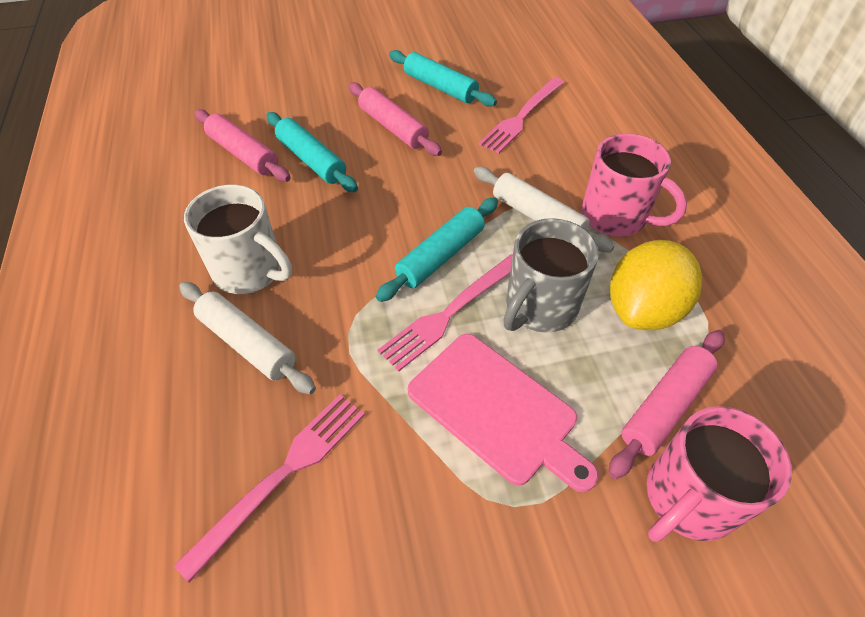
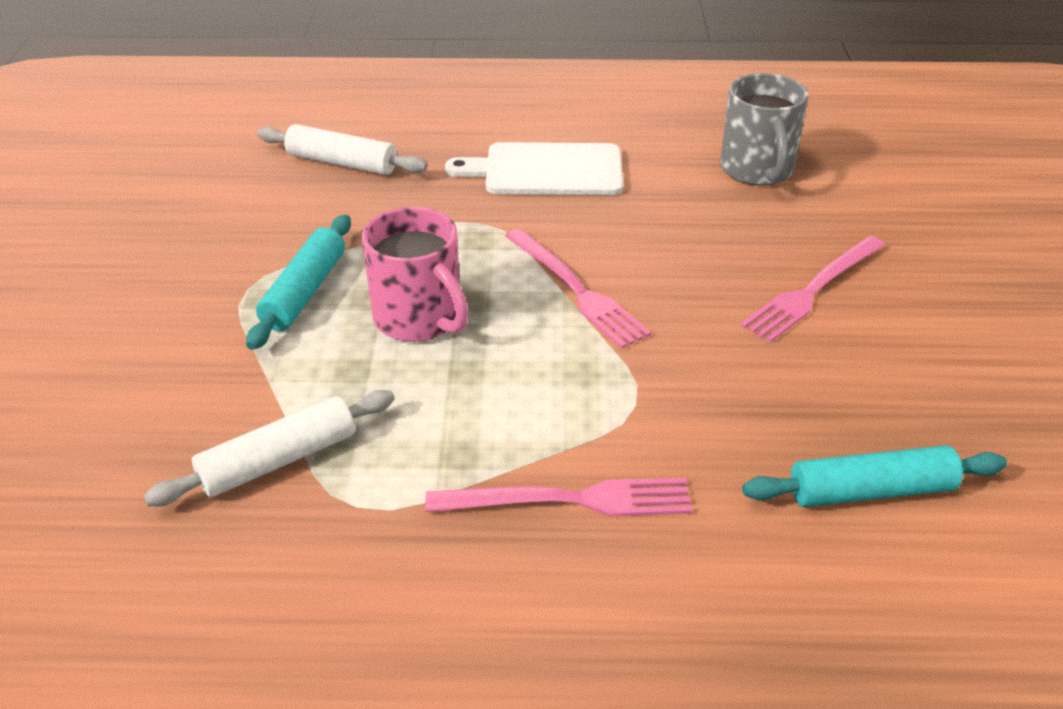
pink cutting board: 1 -> 0
pink mug: 2 -> 1
pink rolling pin: 3 -> 0
turquoise rolling pin: 3 -> 2
white cutting board: 0 -> 1
white mug: 1 -> 0
yellow lemon: 1 -> 0

